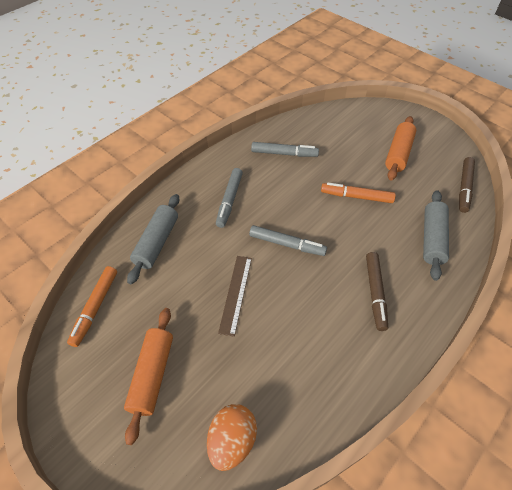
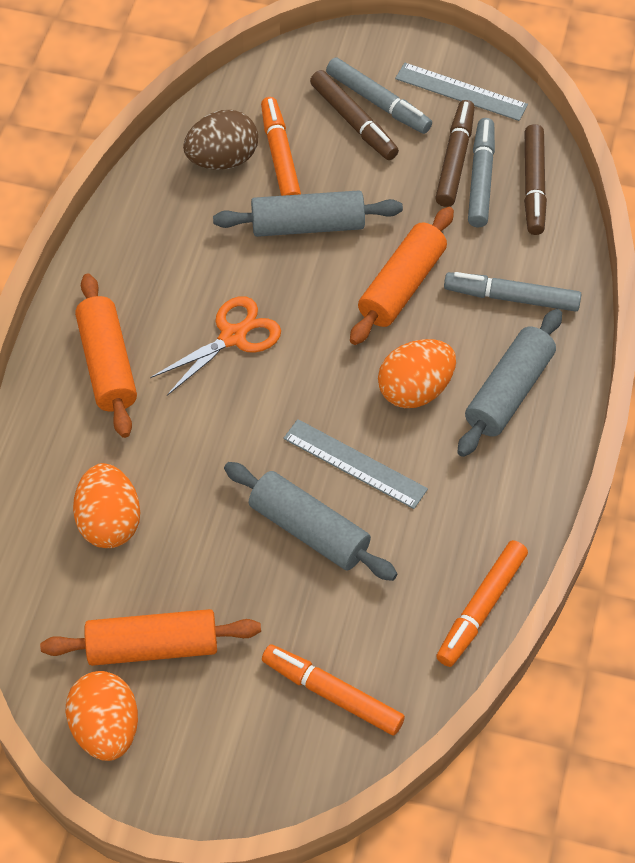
brown egg: 0 -> 1
brown marker: 2 -> 3
brown ruler: 1 -> 0
grey rolling pin: 2 -> 3
grey ruler: 0 -> 2
orange egg: 1 -> 3
orange marker: 2 -> 3
orange rolling pin: 2 -> 3
orange scissors: 0 -> 1

